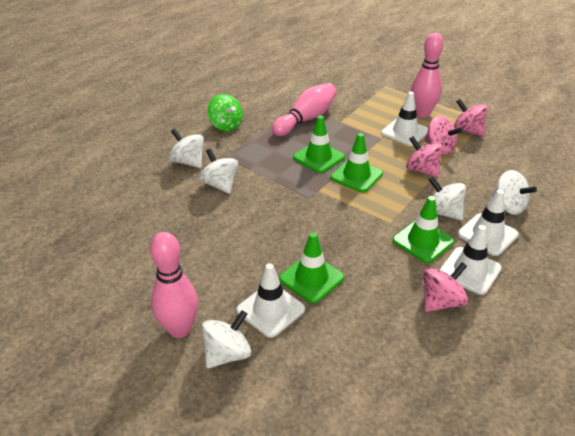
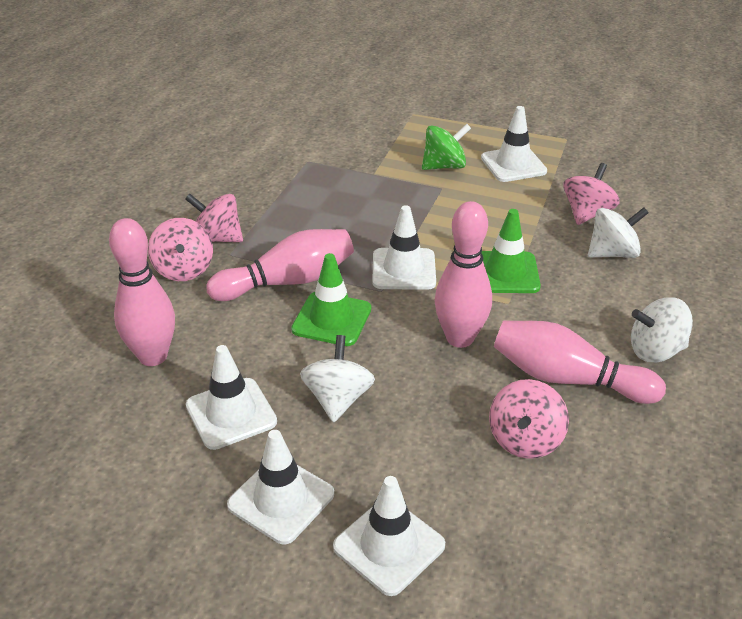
green traffic cone: 4 -> 2
pink bowling pin: 3 -> 4
white spinning top: 5 -> 3
white traffic cone: 4 -> 5

